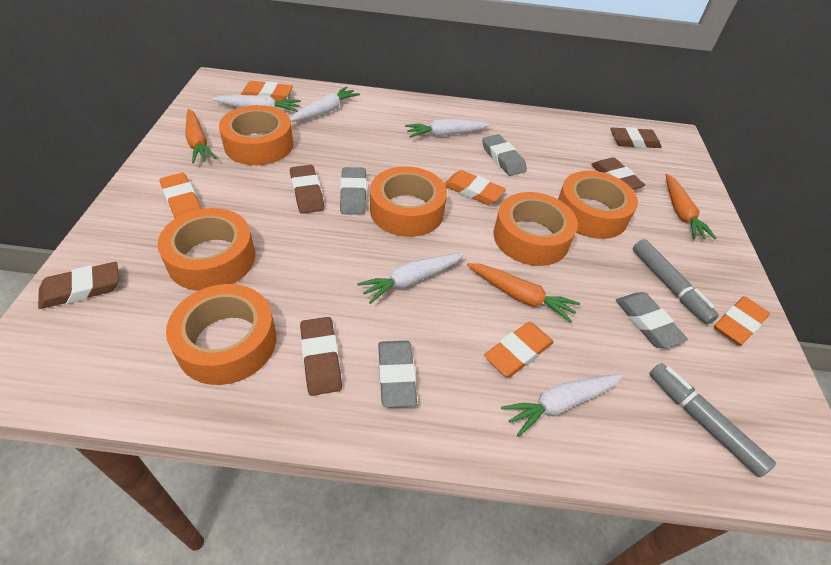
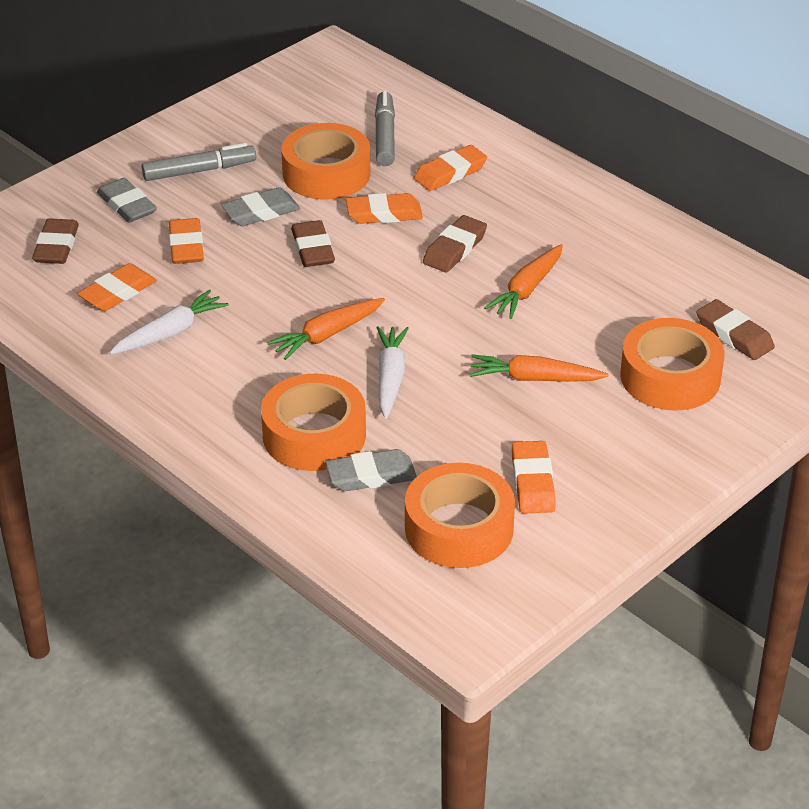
brown eraser: 5 -> 4
grey eraser: 4 -> 3
orange tape: 6 -> 4
white carrot: 5 -> 2

